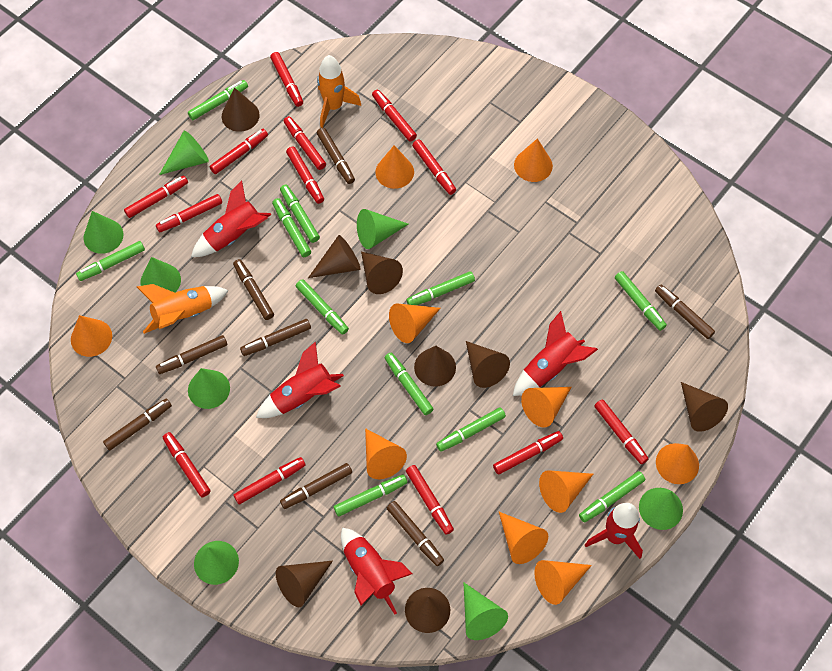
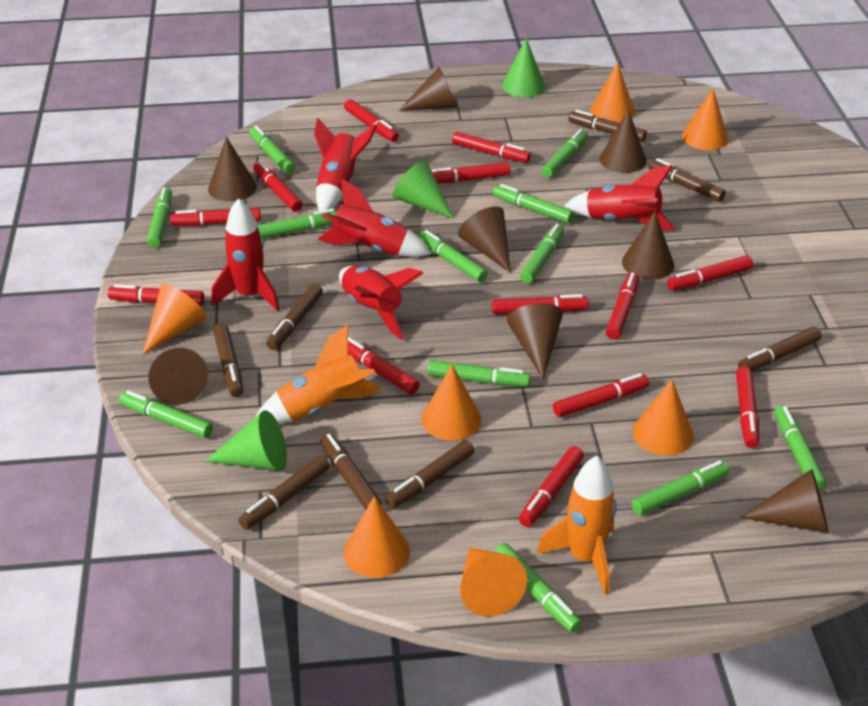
green cone: 8 -> 3
green marker: 11 -> 12
orange cone: 10 -> 7

